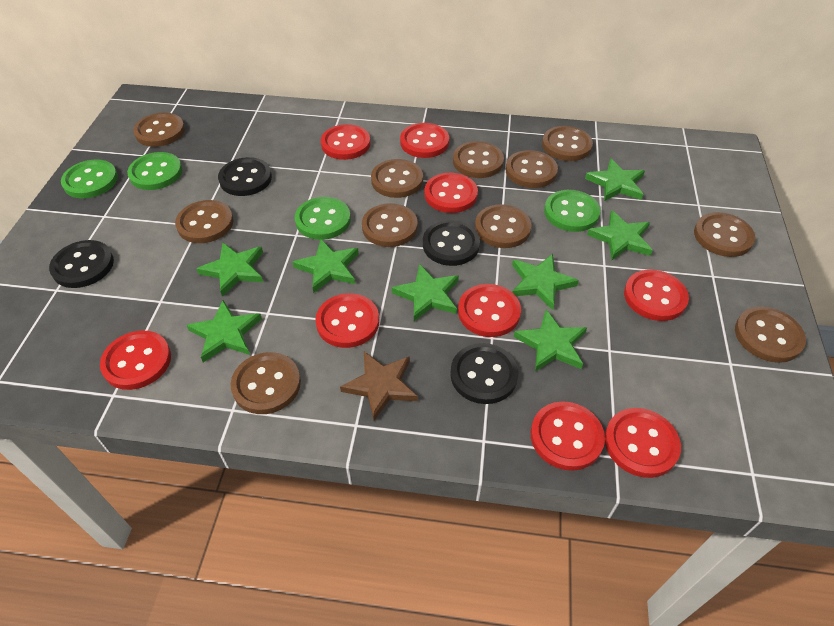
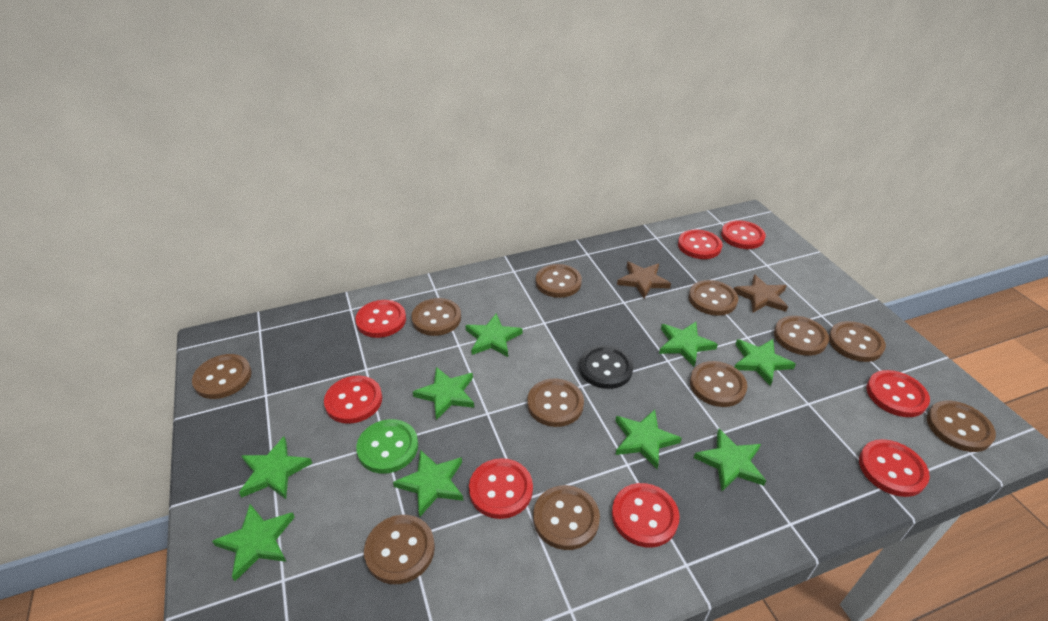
black button: 4 -> 1
brown star: 1 -> 2
green button: 4 -> 1
green star: 8 -> 9
red button: 9 -> 8

